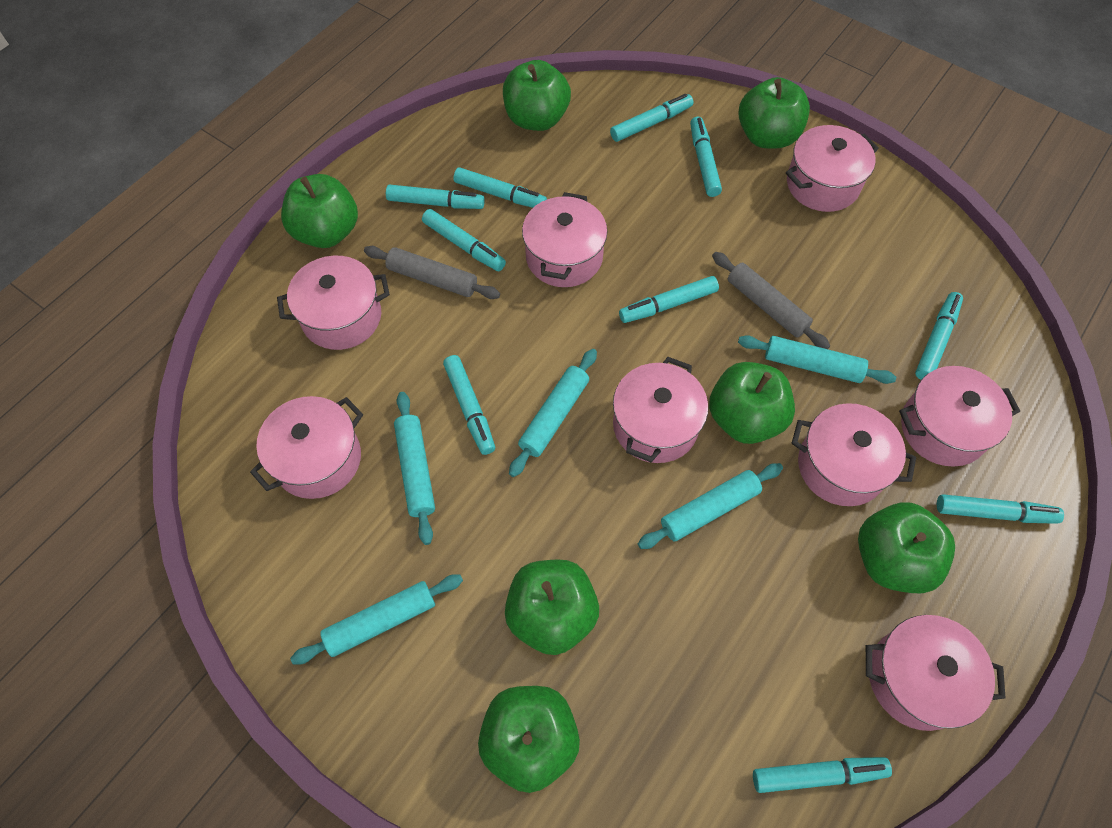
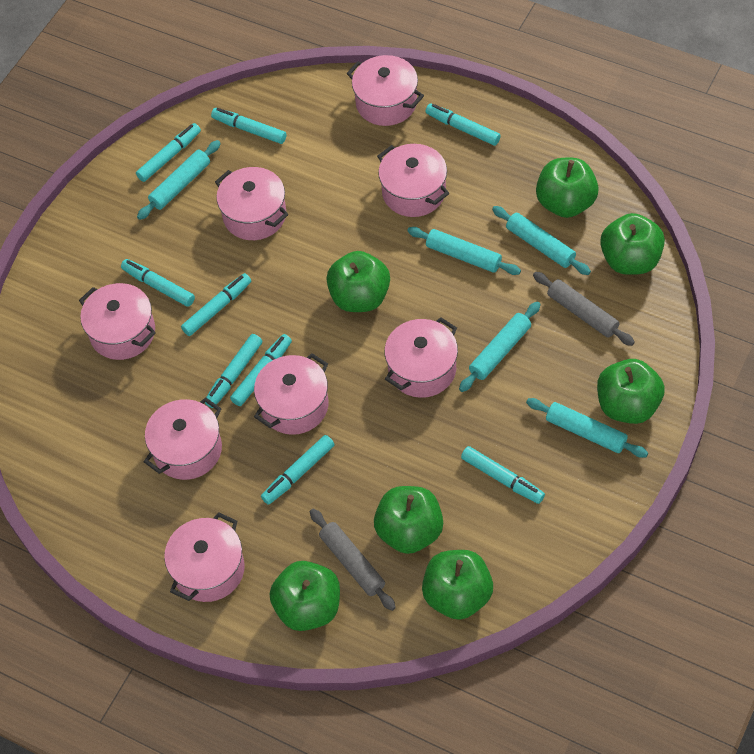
turquoise marker: 10 -> 9

